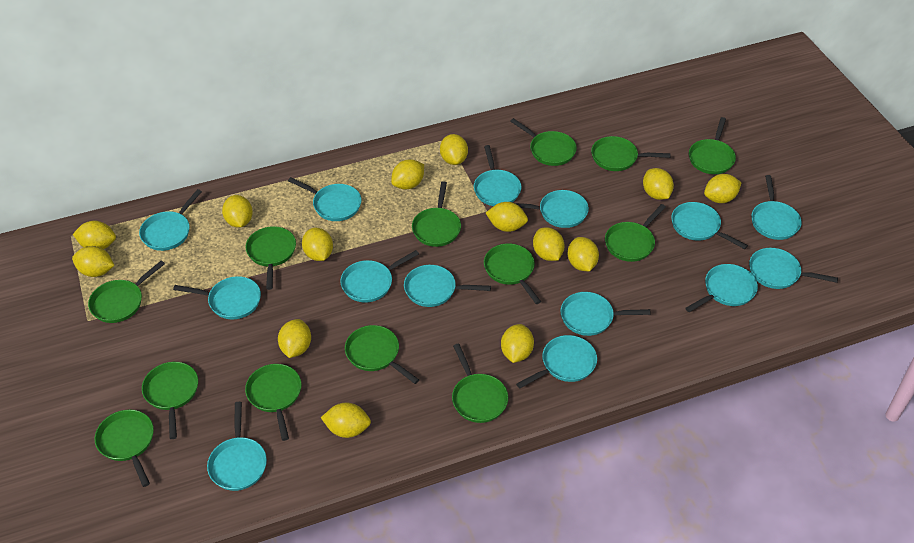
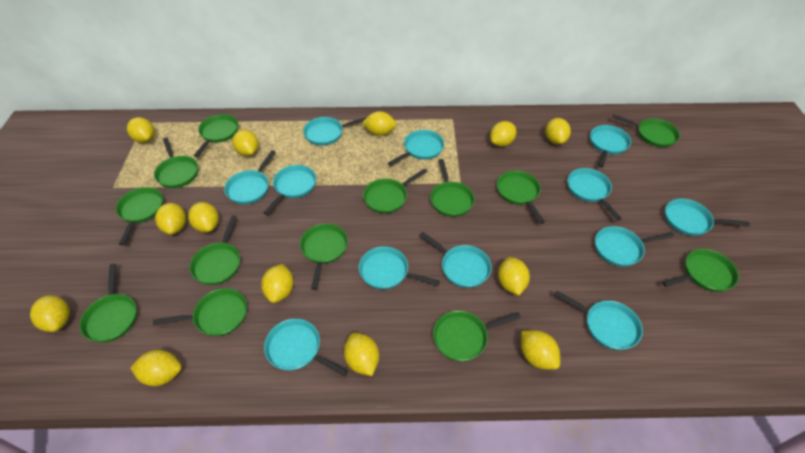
turquoise pan: 14 -> 12
yellow lemon: 14 -> 13

